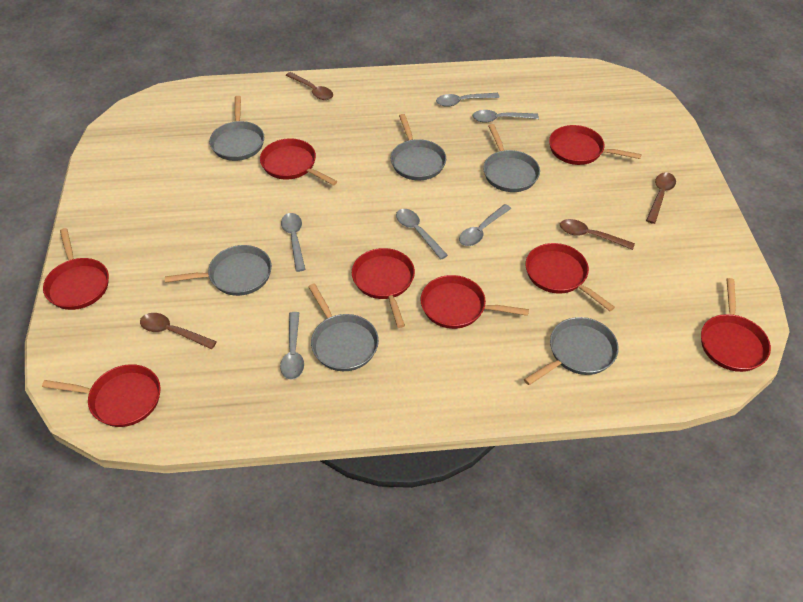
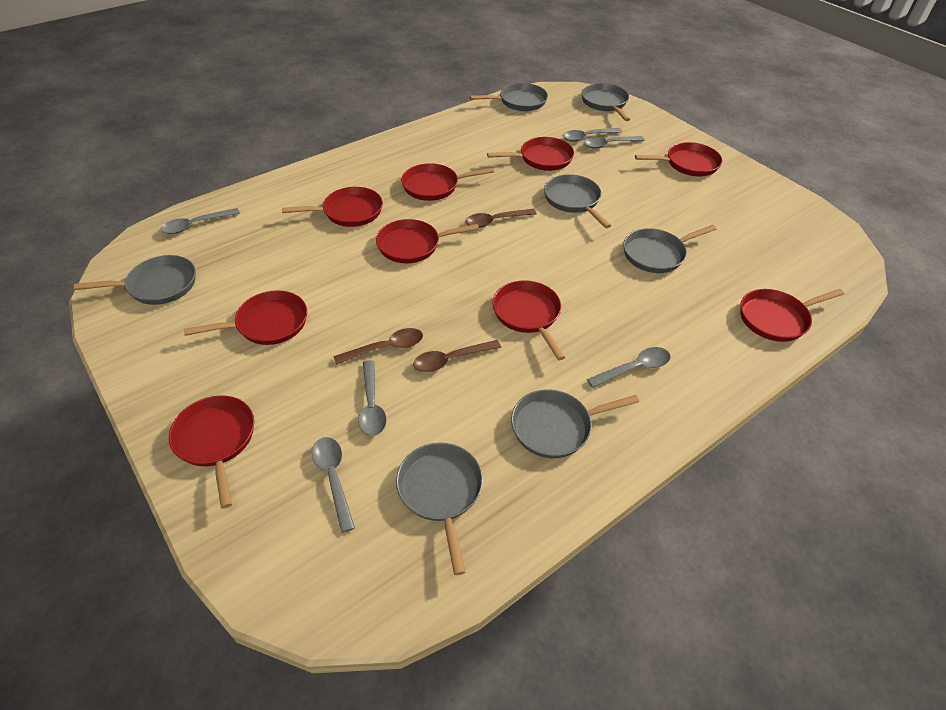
brown spoon: 4 -> 3
grey pan: 6 -> 7
red pan: 8 -> 9

